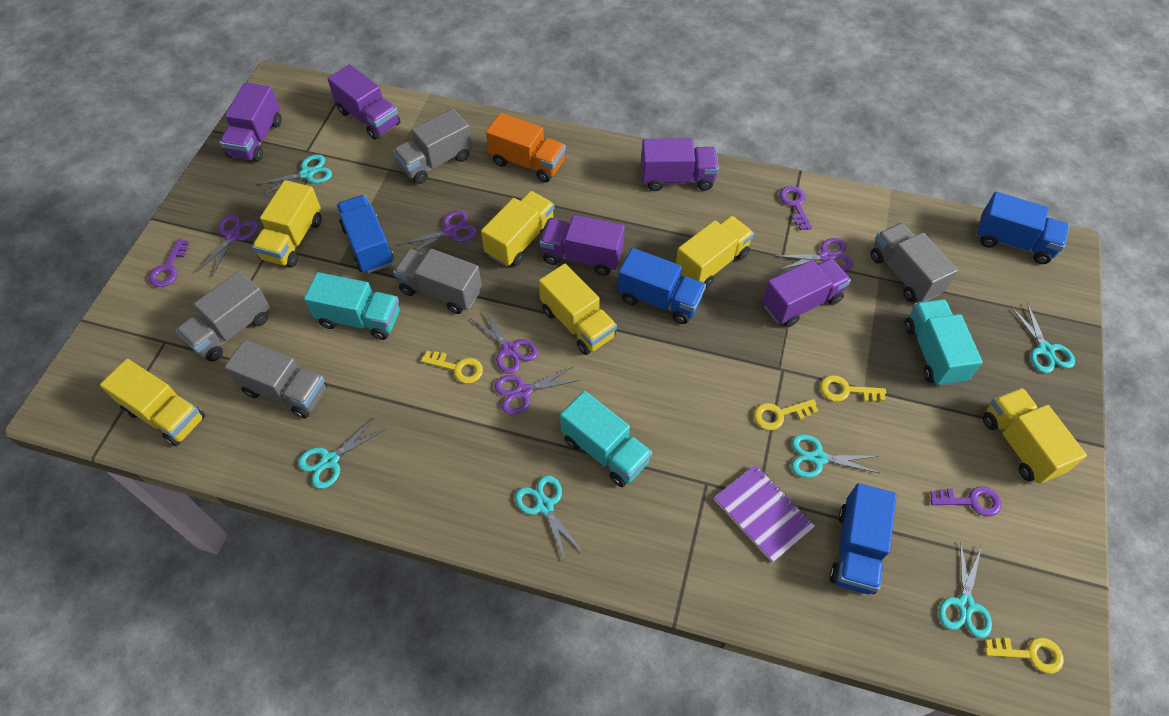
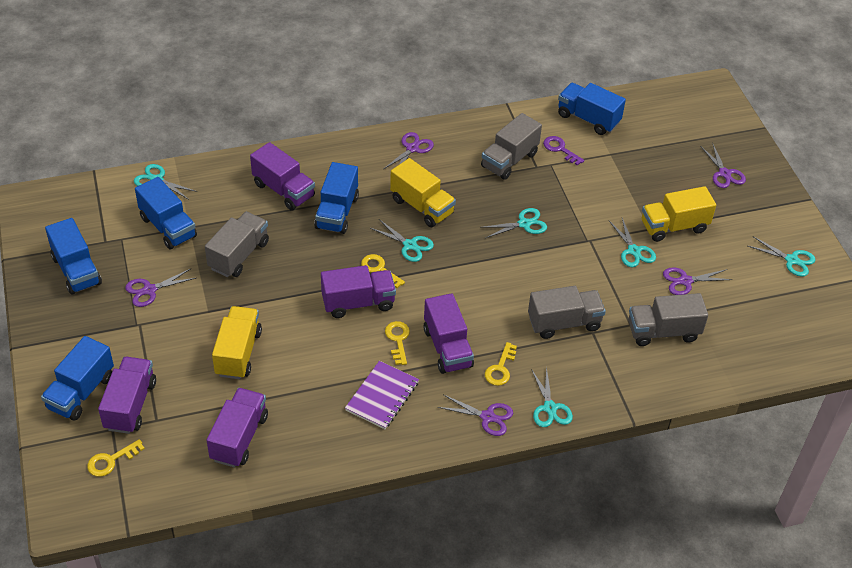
blue truck: 4 -> 5
grey truck: 5 -> 4
orange truck: 1 -> 0
purple key: 3 -> 1
turquoise truck: 3 -> 0
yellow truck: 6 -> 3

